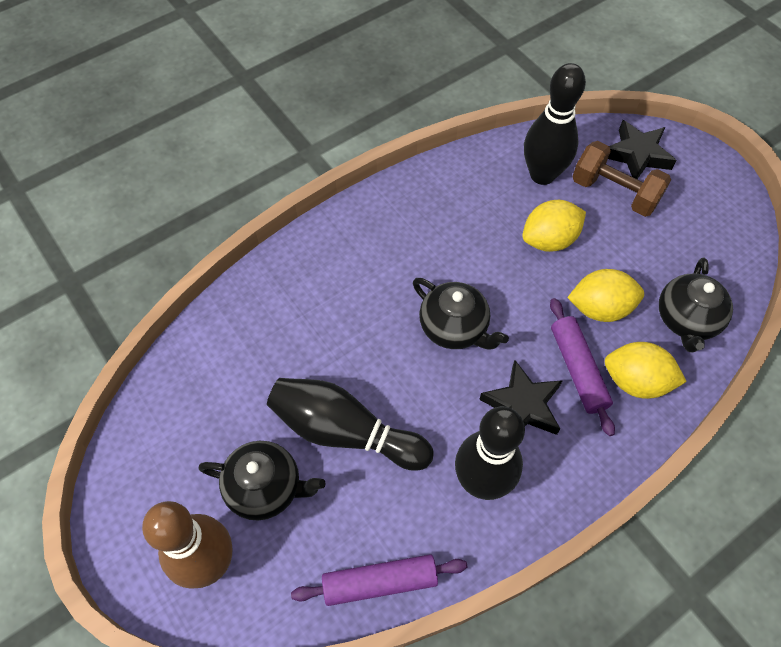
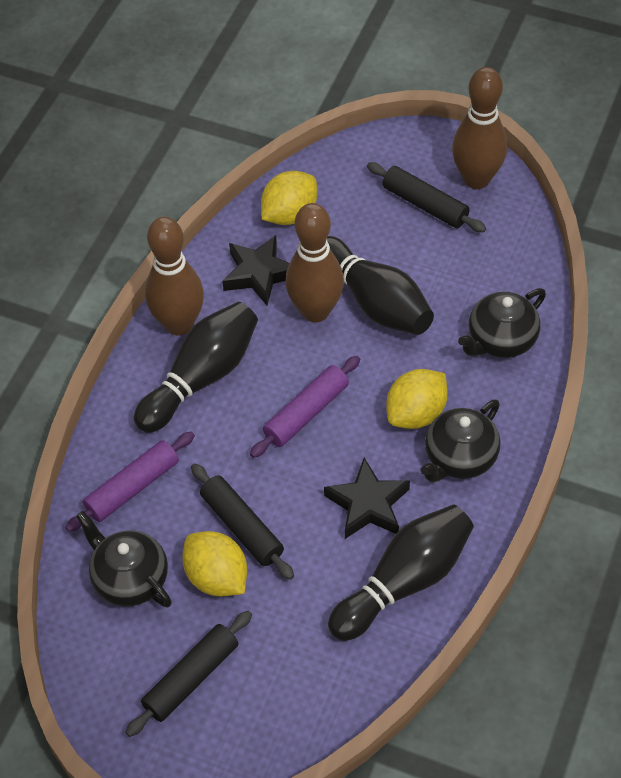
black rolling pin: 0 -> 3
brown bowling pin: 1 -> 3
brown dumbbell: 1 -> 0

